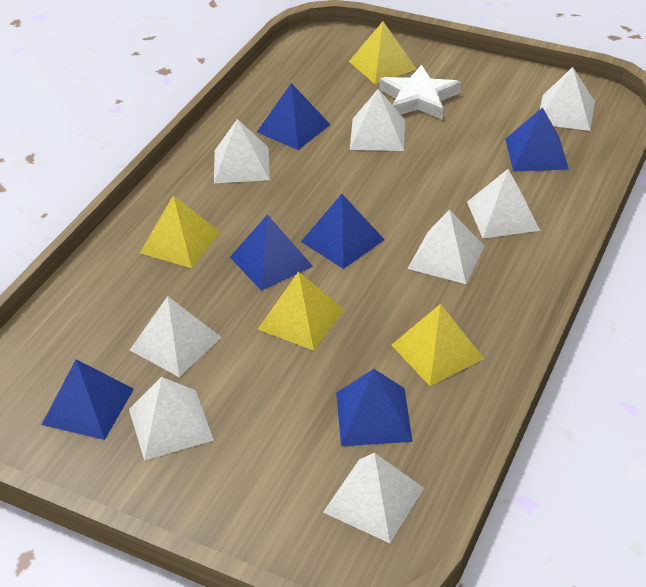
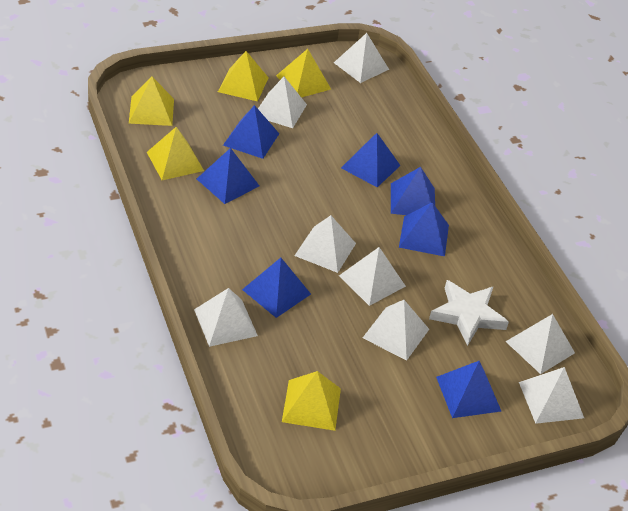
blue pyramid: 6 -> 7
yellow pyramid: 4 -> 5

